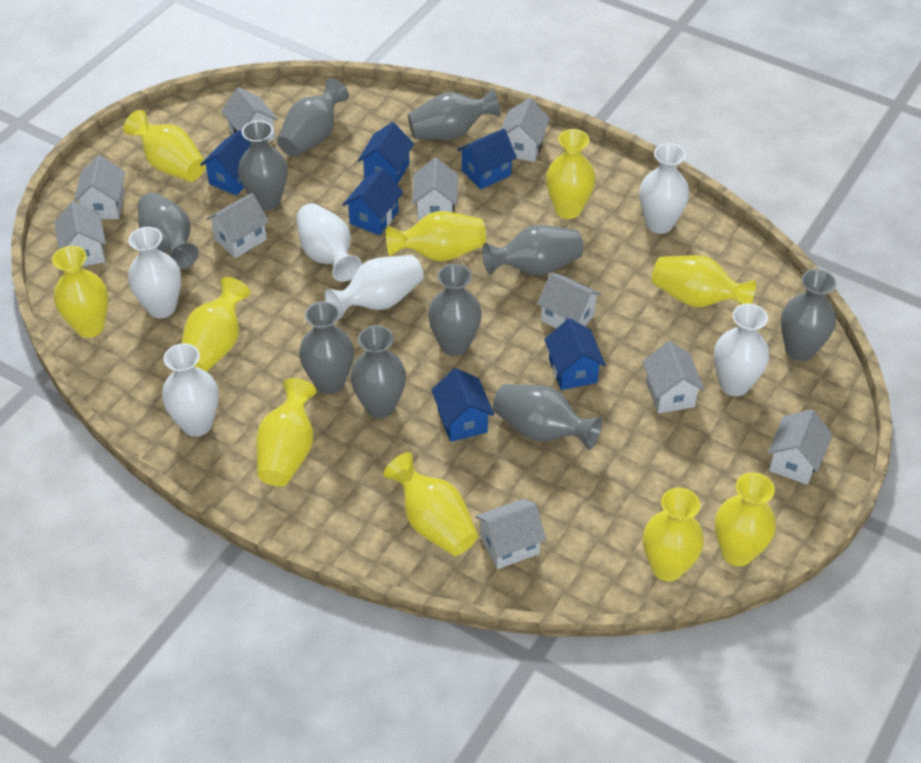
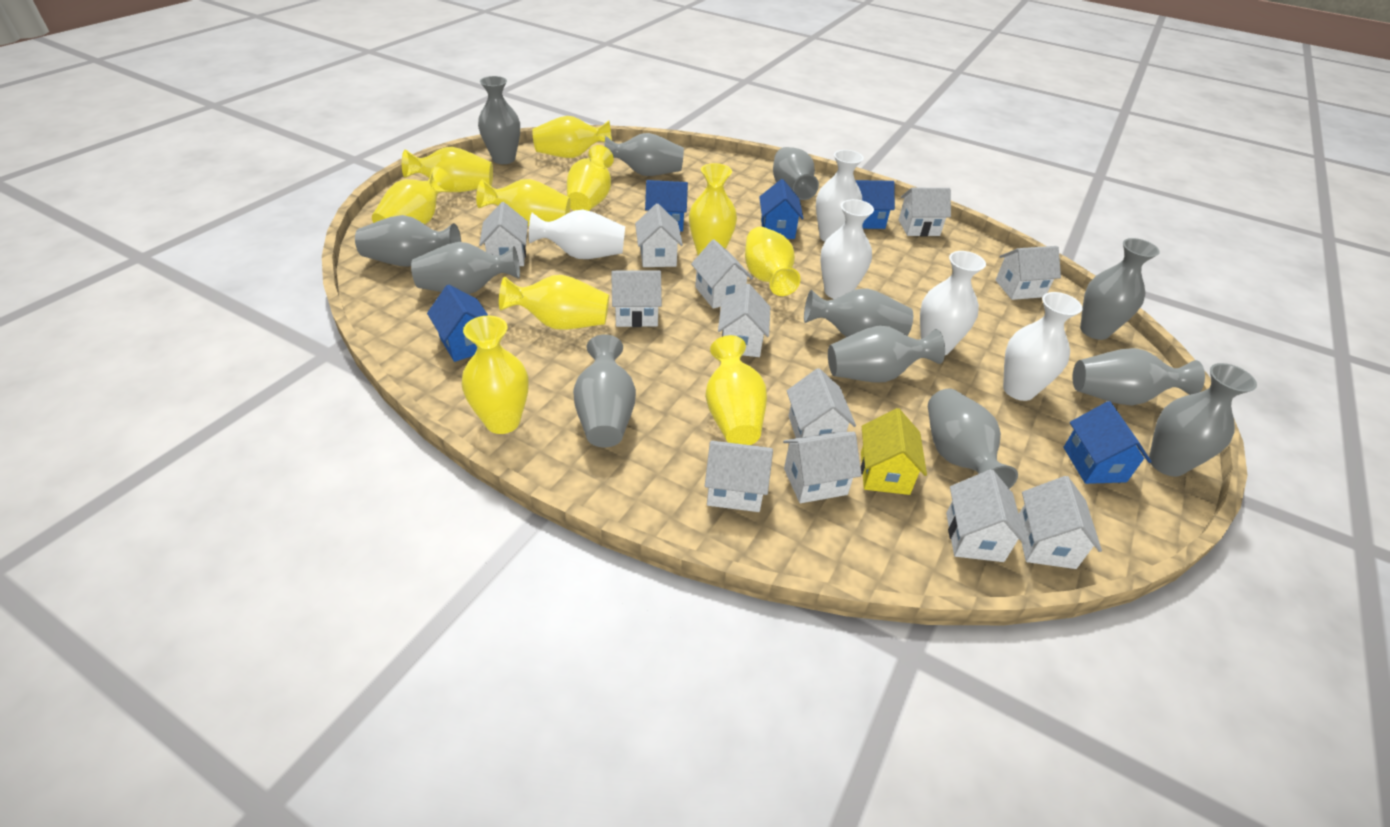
blue house: 6 -> 5
grey vase: 10 -> 12
white house: 10 -> 12
white vase: 6 -> 5
yellow house: 0 -> 1

